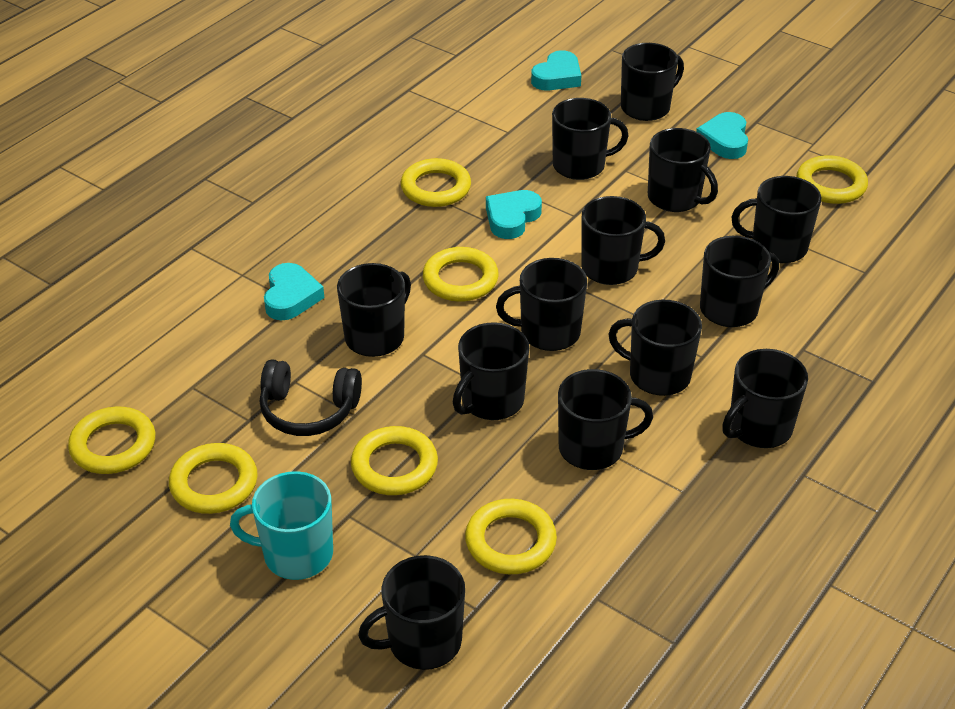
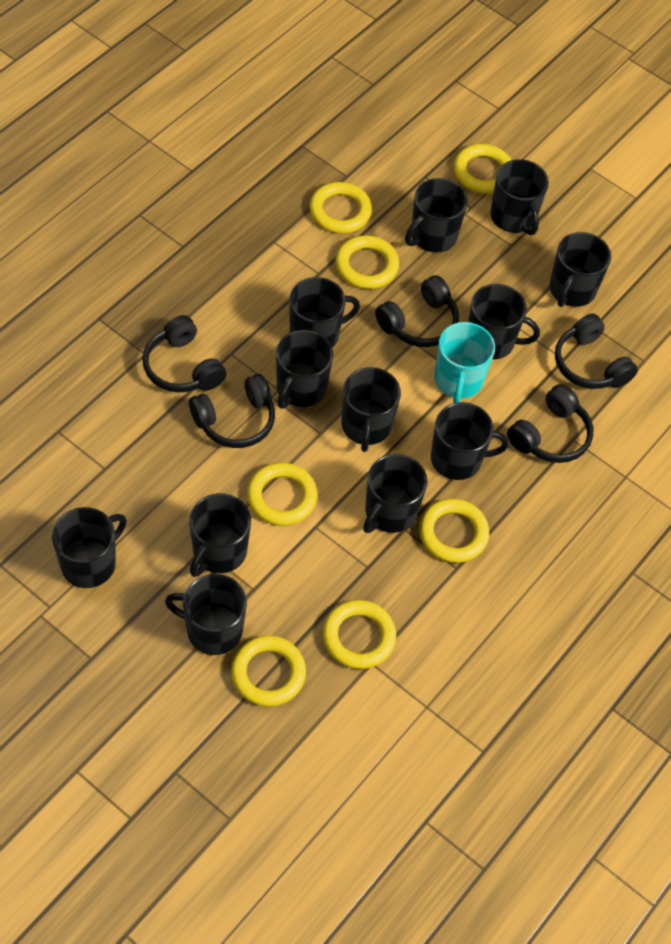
black headphones: 1 -> 5
black mug: 13 -> 12
turquoise heart: 4 -> 0

